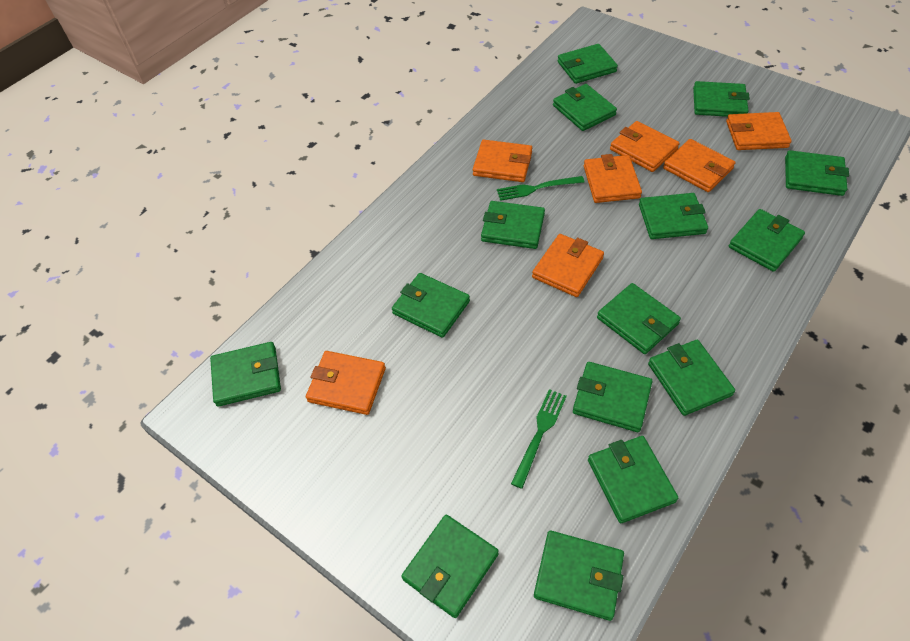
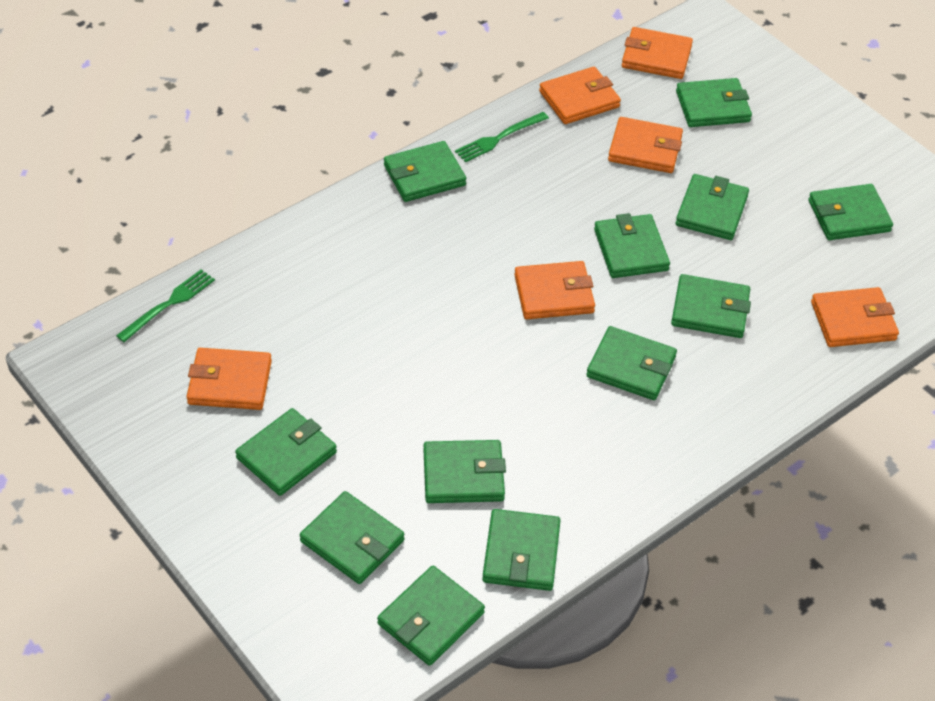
green wallet: 15 -> 12
orange wallet: 7 -> 6

